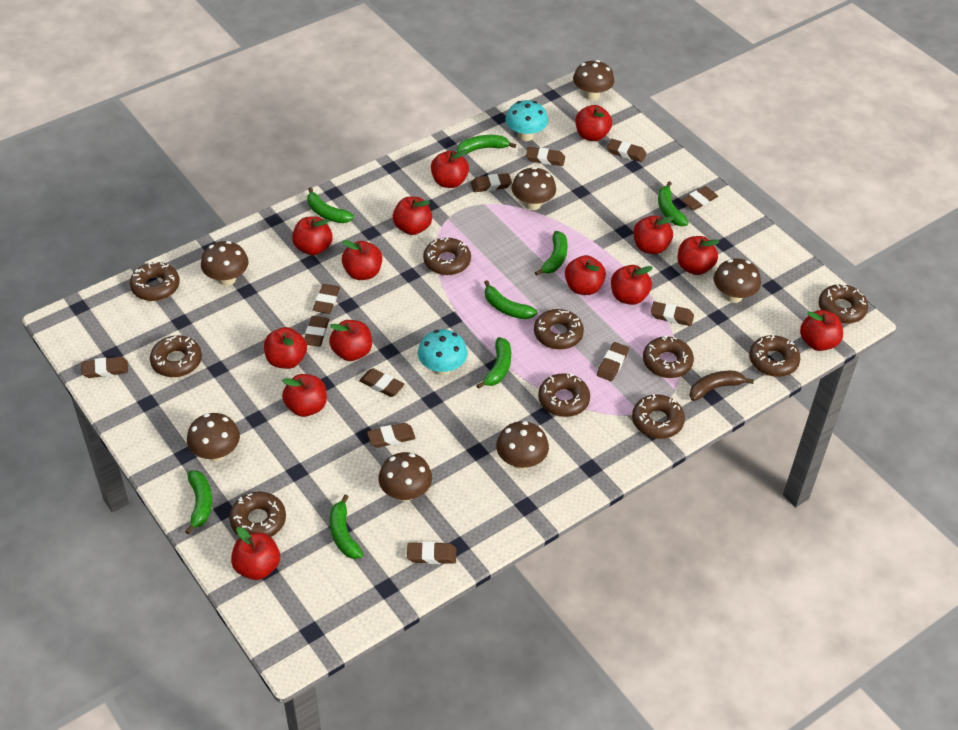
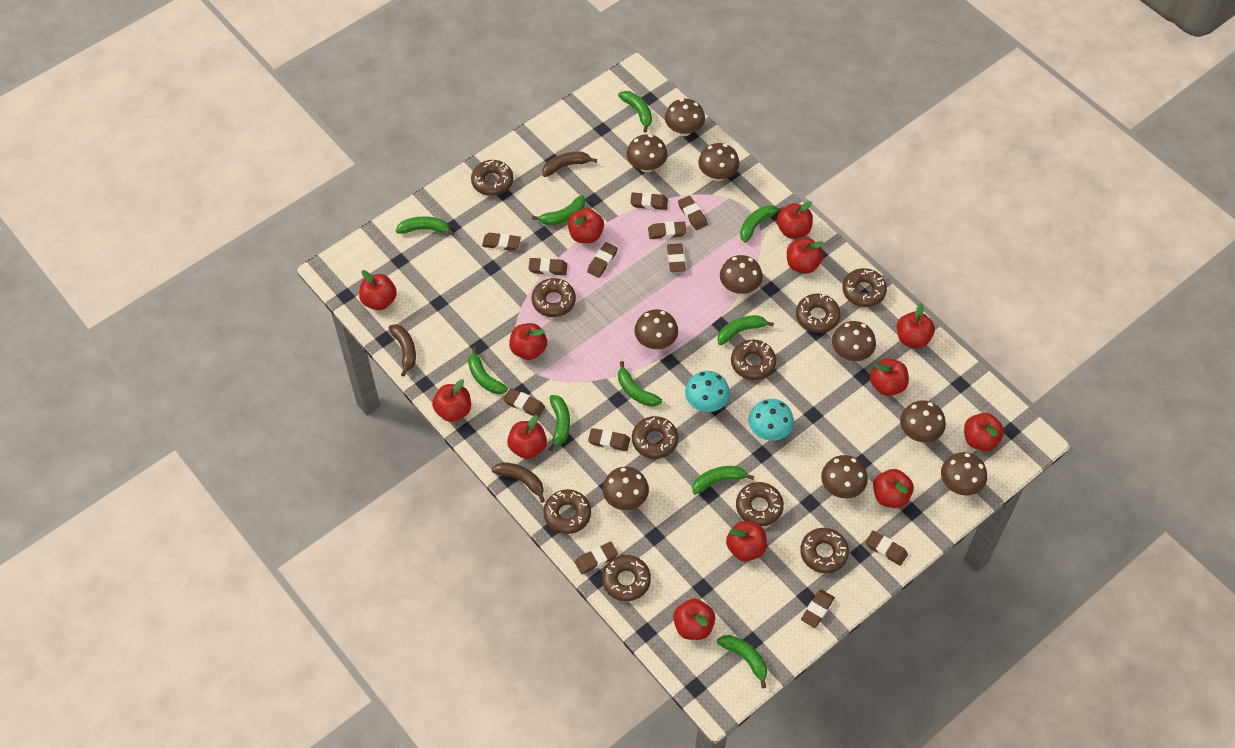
brown banana: 1 -> 3
brown mushroom: 7 -> 10
green banana: 8 -> 10
red apple: 14 -> 13

